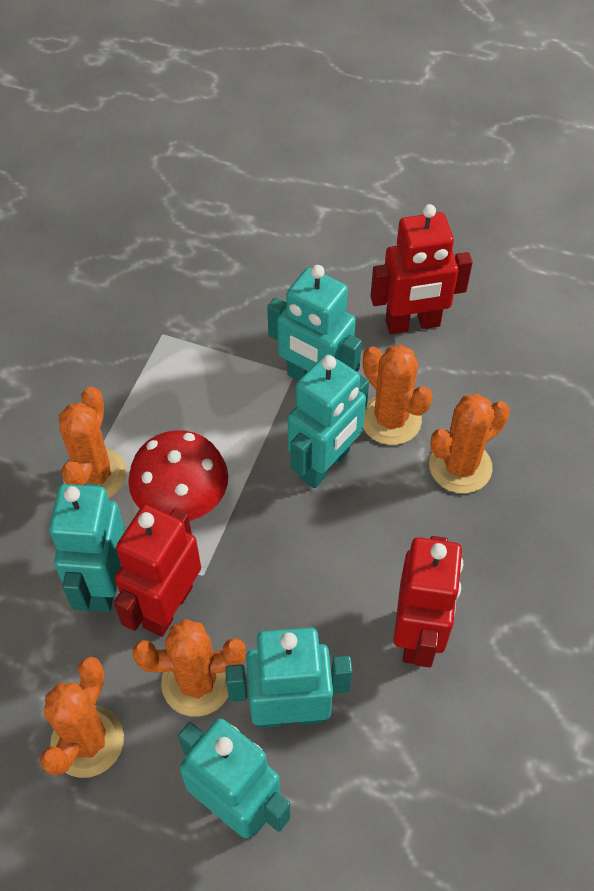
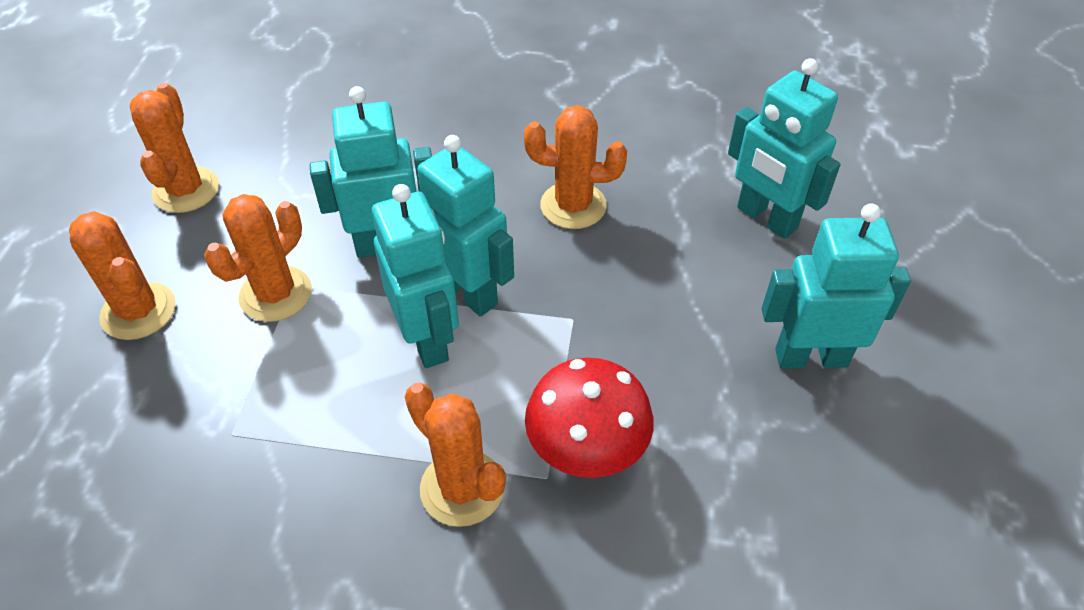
red robot: 3 -> 0

